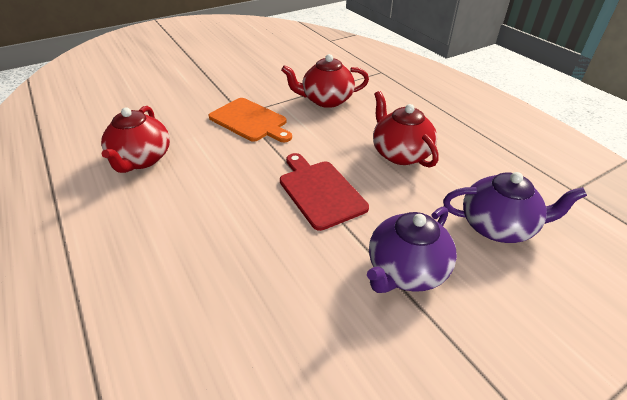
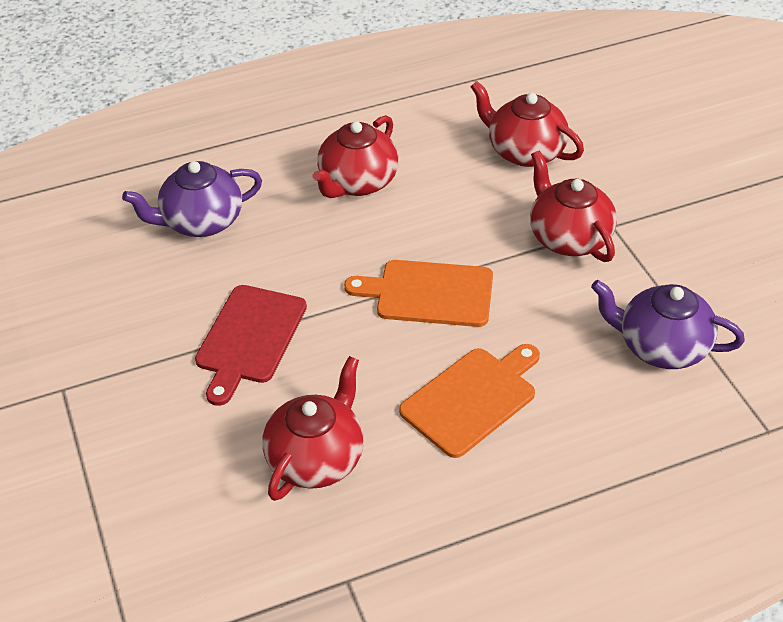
orange cutting board: 1 -> 2
red teapot: 3 -> 4

